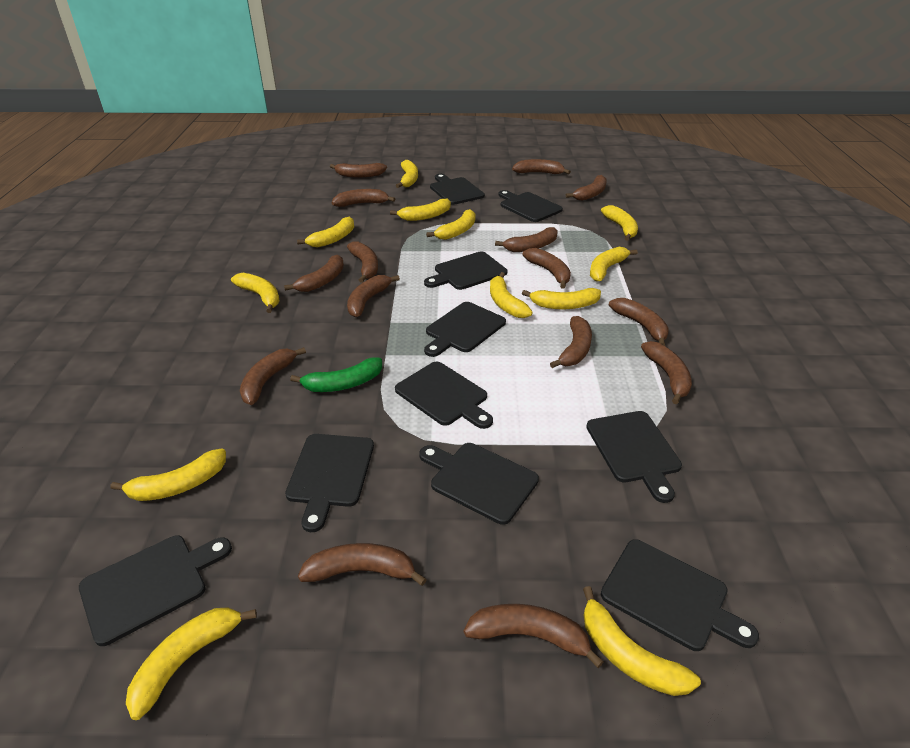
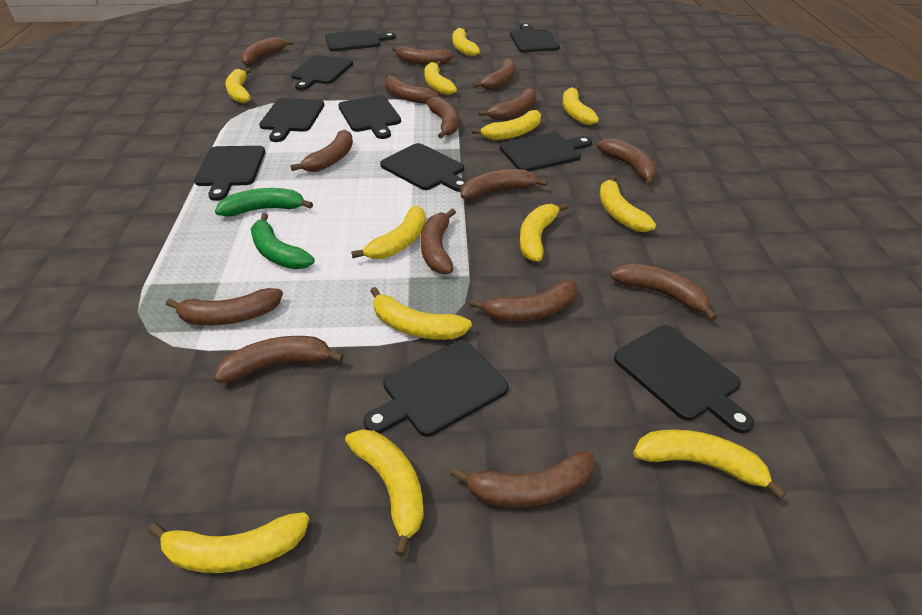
green banana: 1 -> 2

